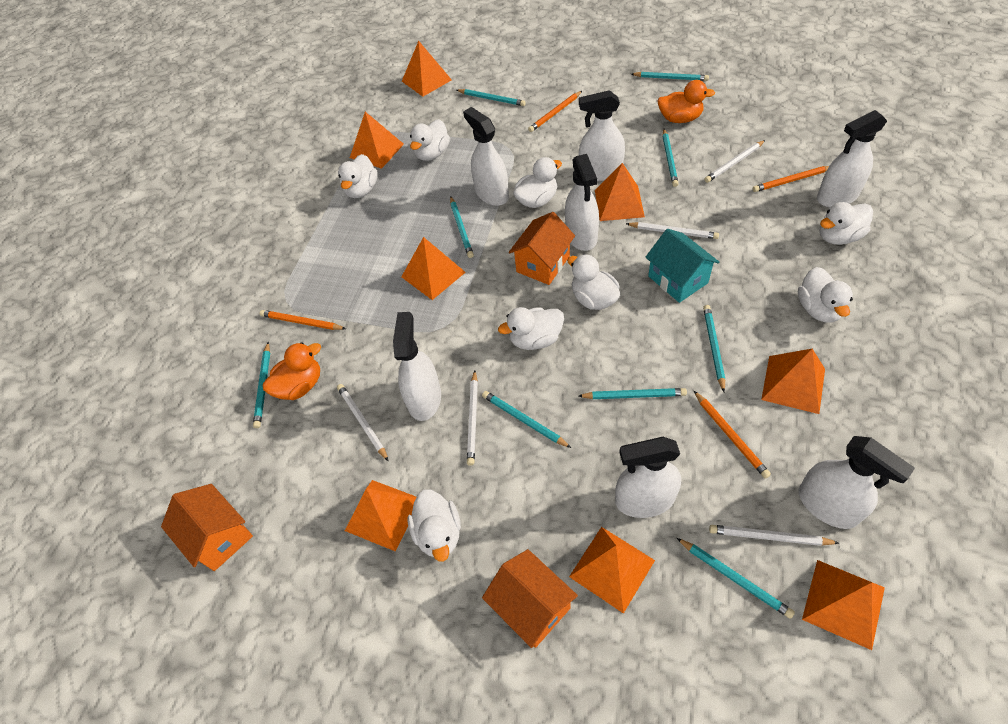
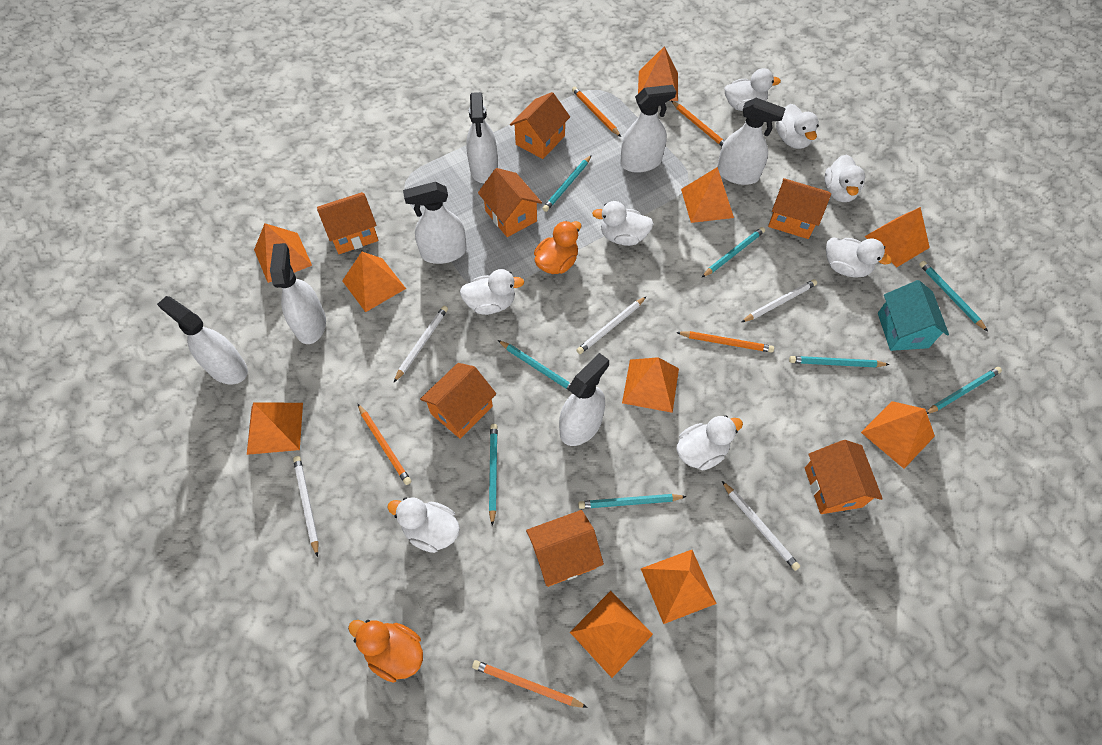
orange house: 3 -> 7
orange pencil: 4 -> 5
orange pyramid: 8 -> 10
turquoise pencil: 9 -> 8

